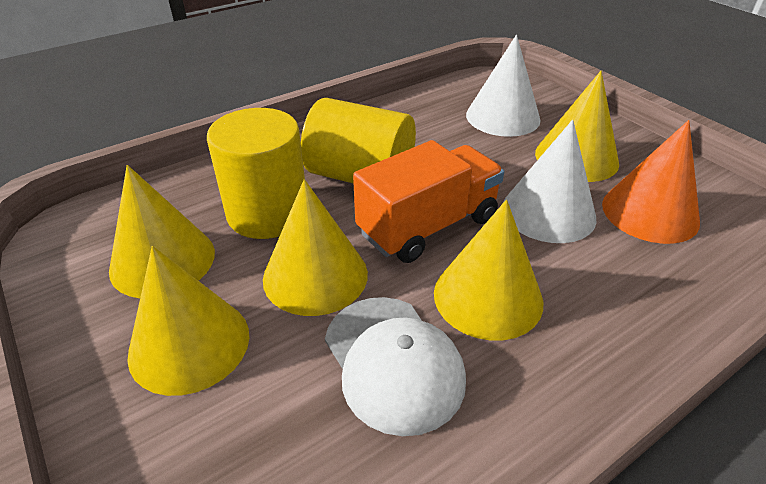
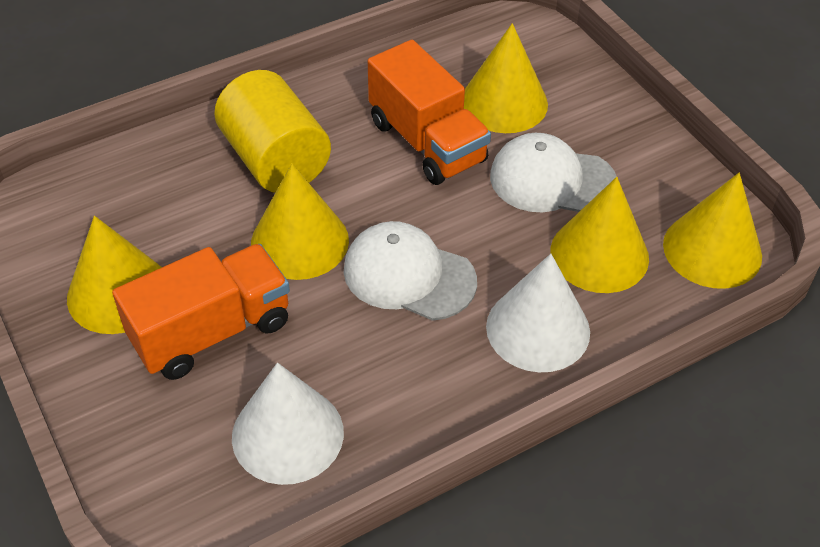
orange cone: 1 -> 0
orange truck: 1 -> 2
white cap: 1 -> 2
yellow cylinder: 2 -> 1

